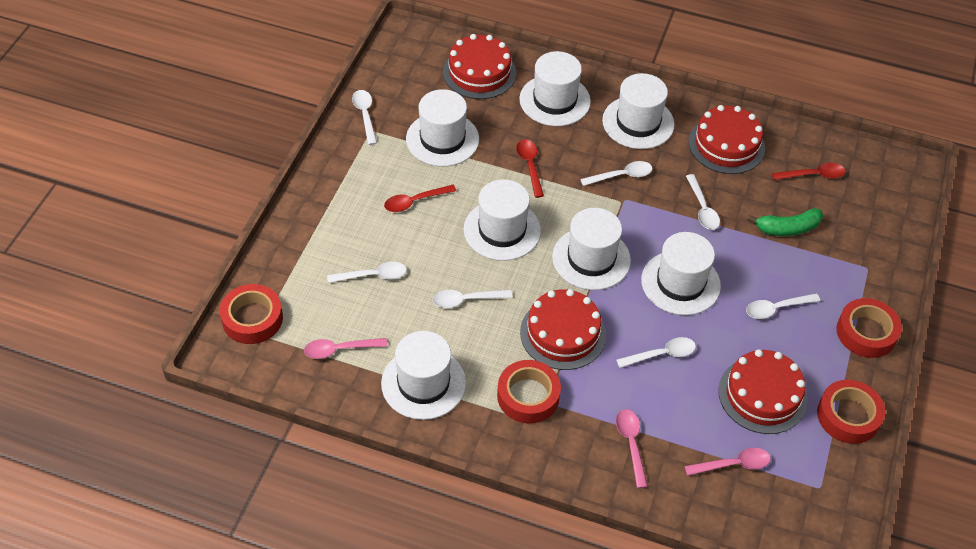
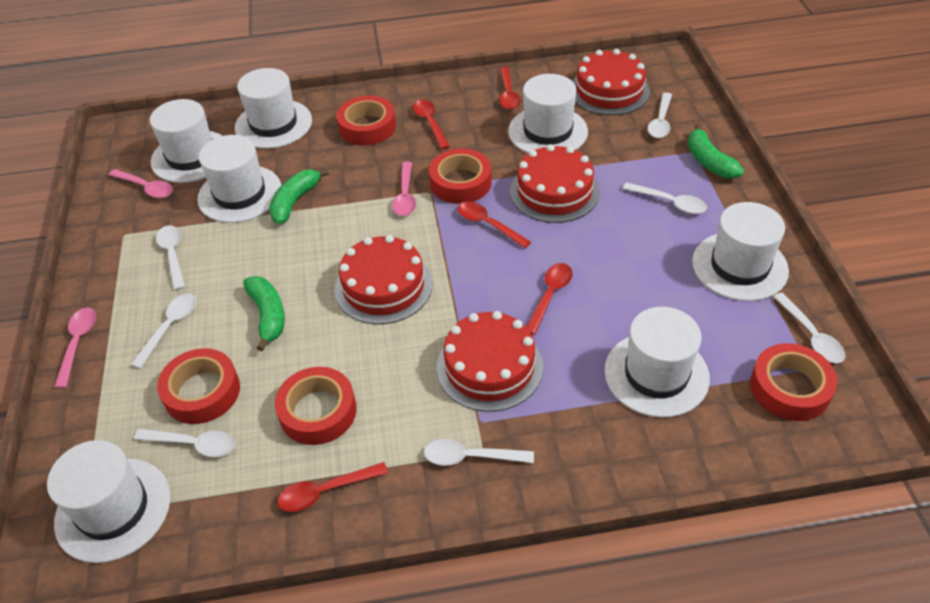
green banana: 1 -> 3
red spoon: 3 -> 5
red tape: 4 -> 5

